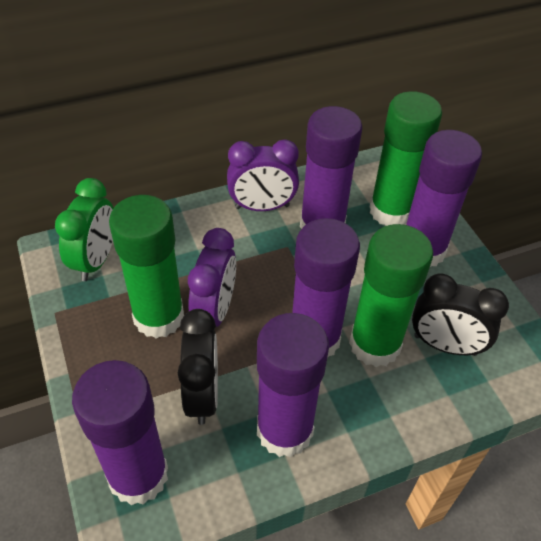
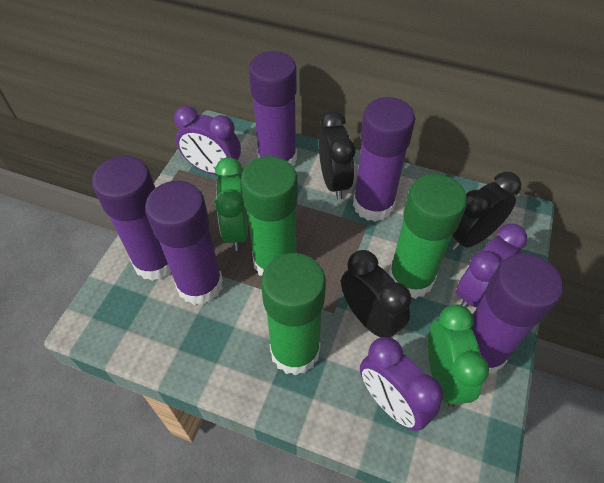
black clock: 2 -> 3
green clock: 1 -> 2
purple clock: 2 -> 3

